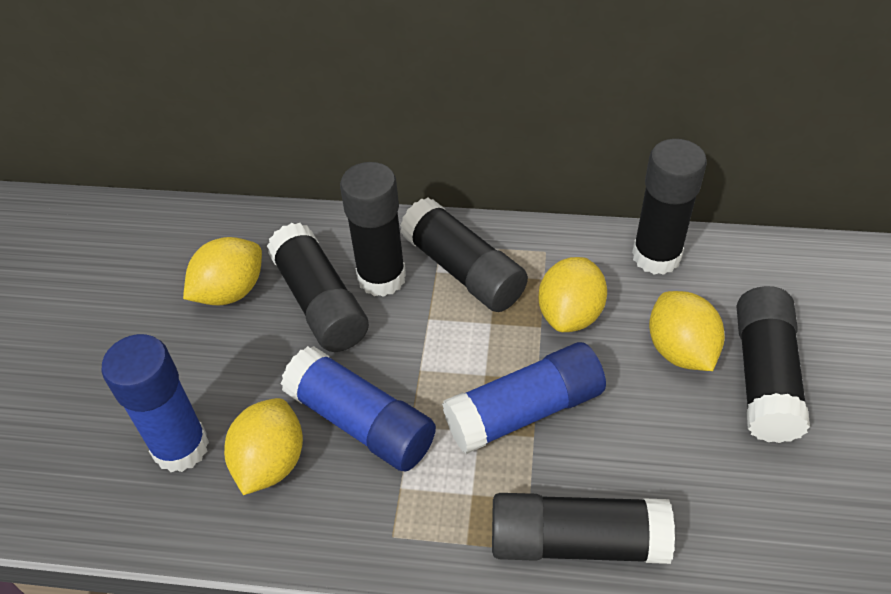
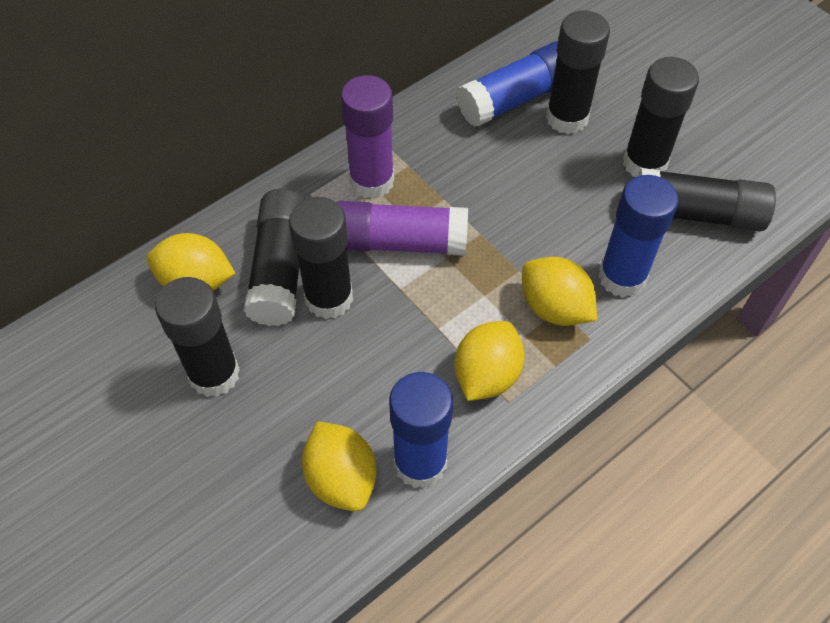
purple glue stick: 0 -> 2

